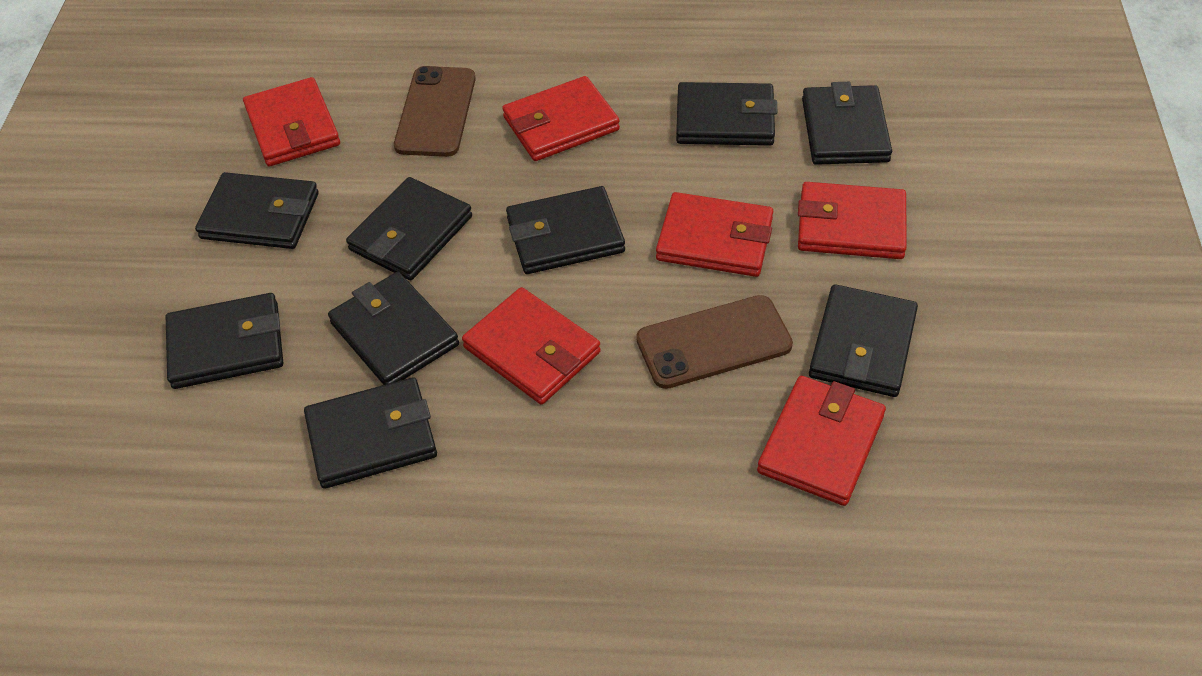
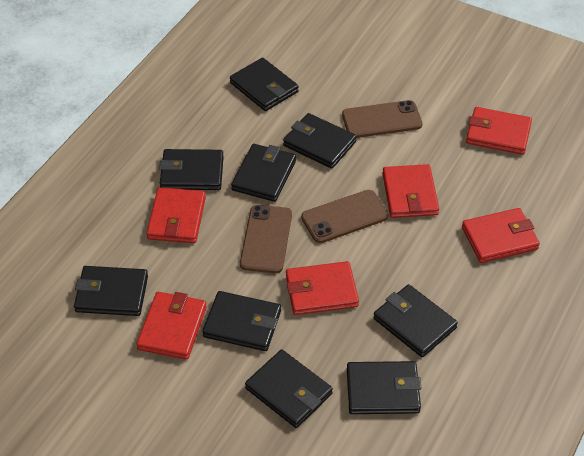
brown phone: 2 -> 3

